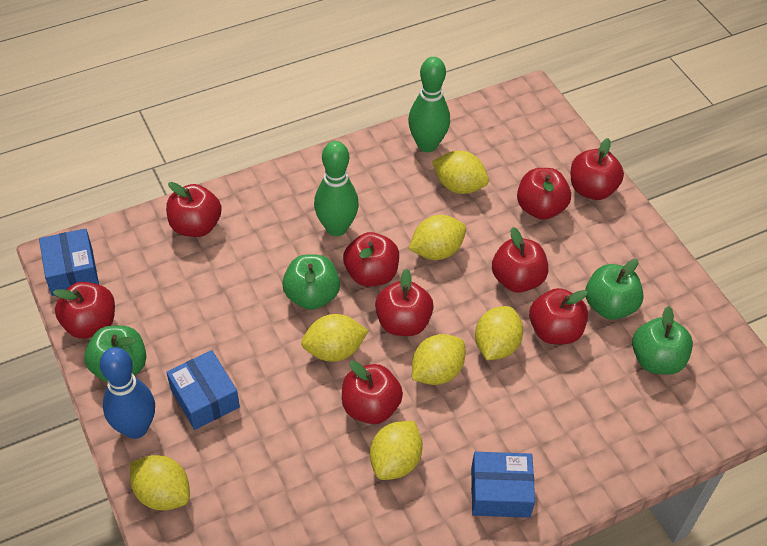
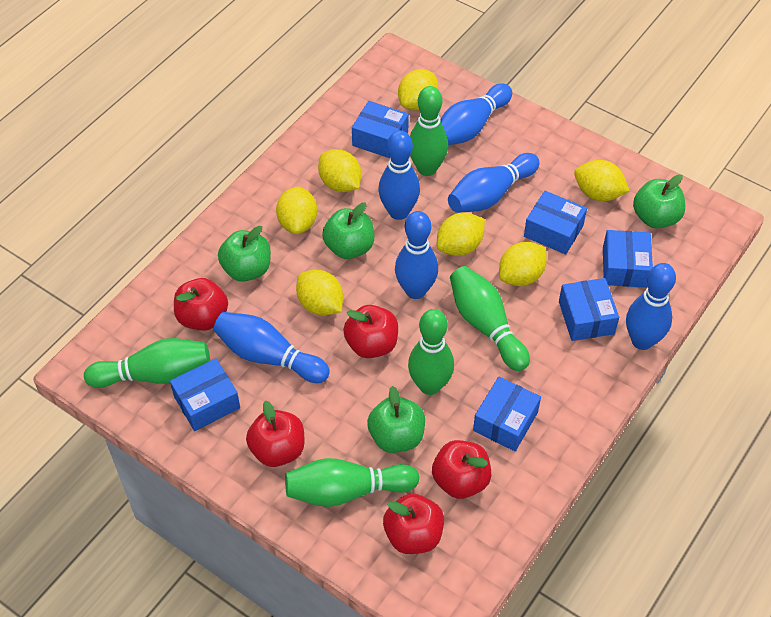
blue bowling pin: 1 -> 6
blue box: 3 -> 6
green bowling pin: 2 -> 5
red apple: 9 -> 5

